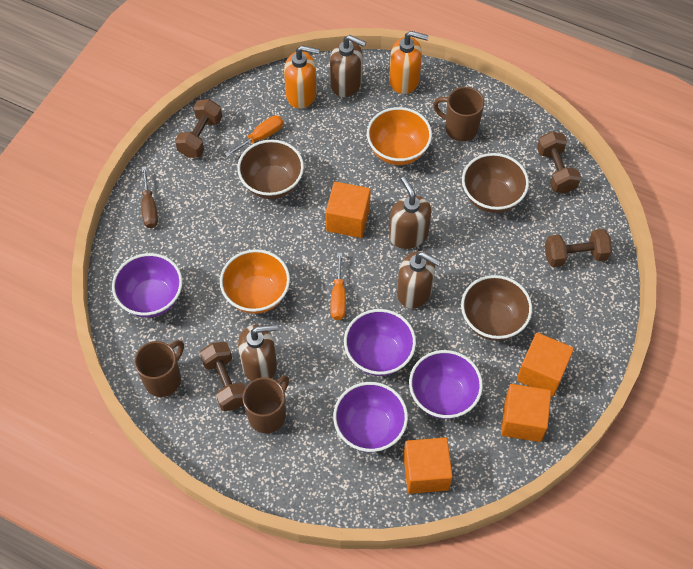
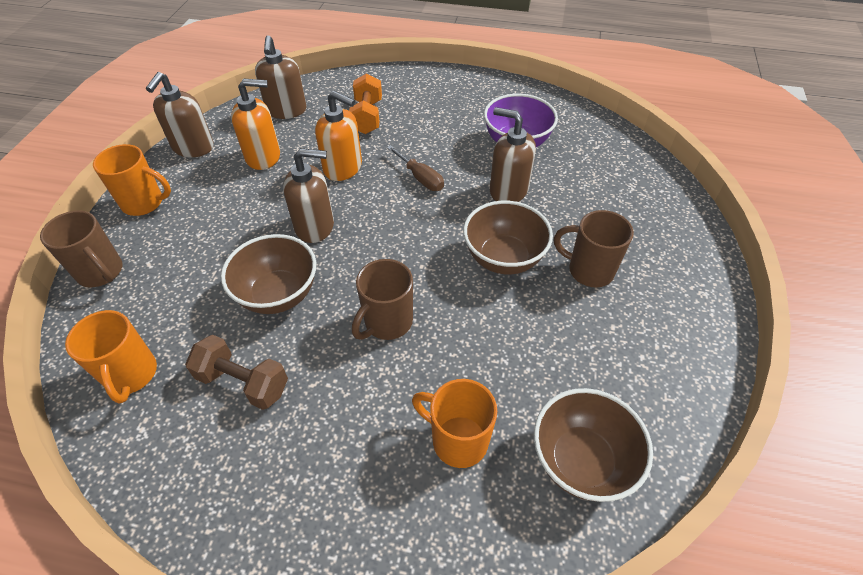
brown dumbbell: 4 -> 1
orange bowl: 2 -> 0
orange cube: 4 -> 0
orange dumbbell: 0 -> 1
orange mug: 0 -> 3
orange screwdriver: 2 -> 0
purple bowl: 4 -> 1

